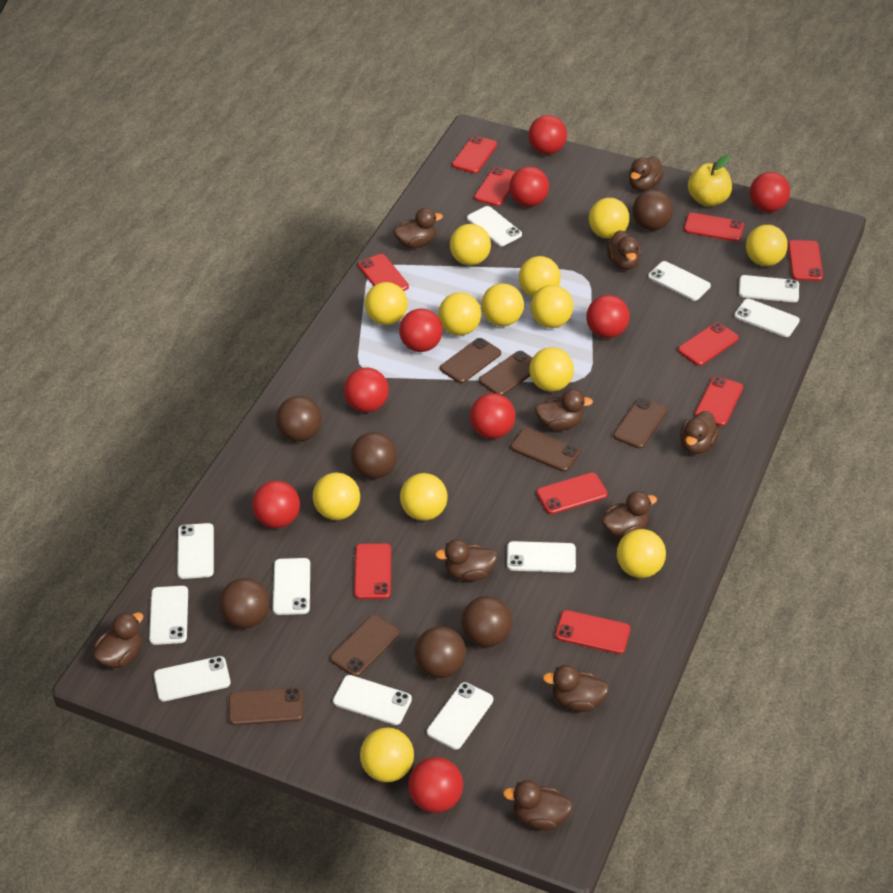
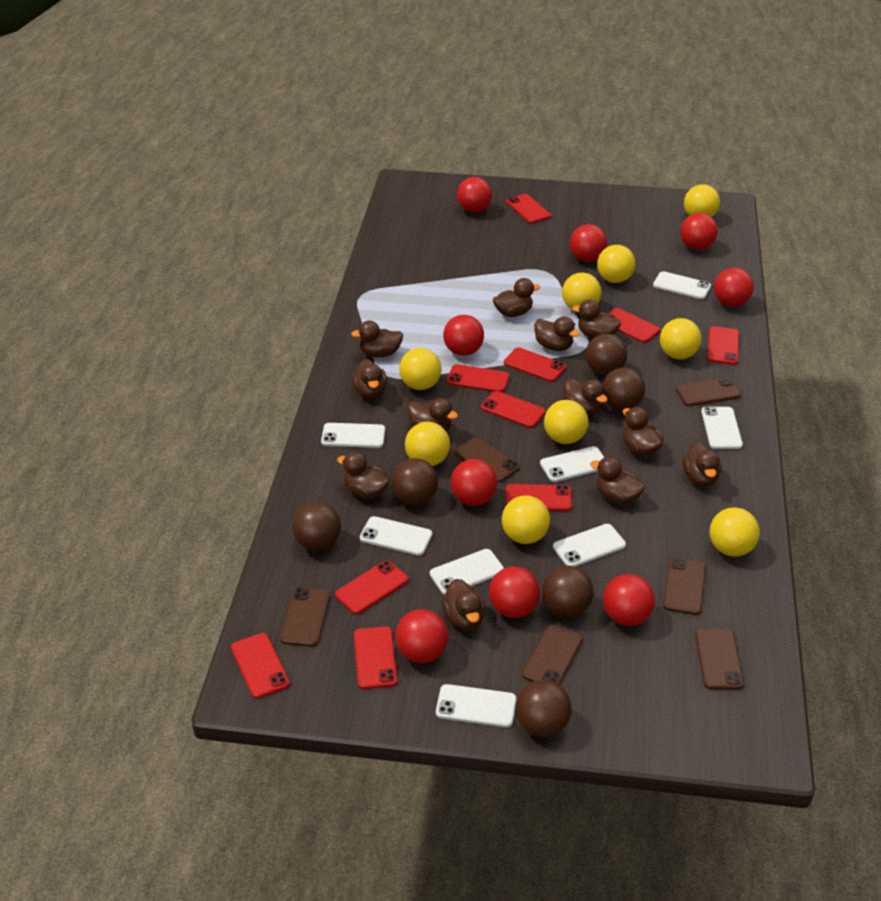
brown duck: 10 -> 12
white phone: 11 -> 8
yellow apple: 1 -> 0
yellow ball: 13 -> 9

